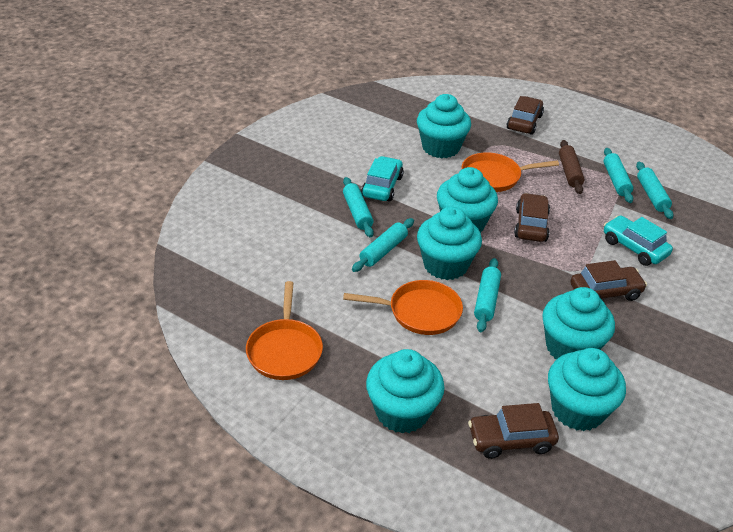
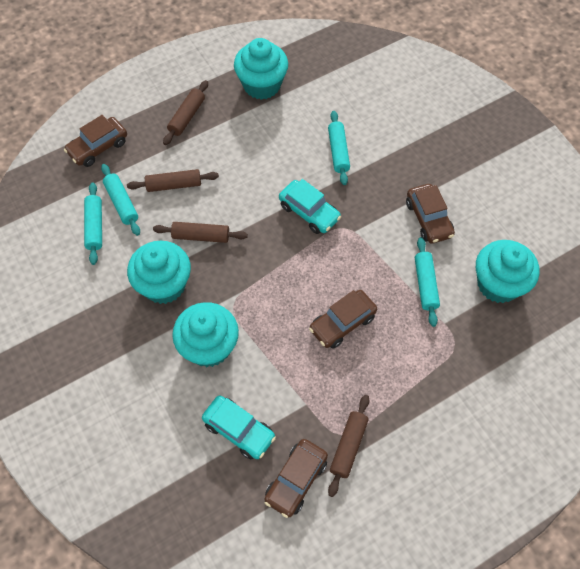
brown rolling pin: 1 -> 4
orange pan: 3 -> 0
turquoise cupcake: 6 -> 4
turquoise rolling pin: 5 -> 4

